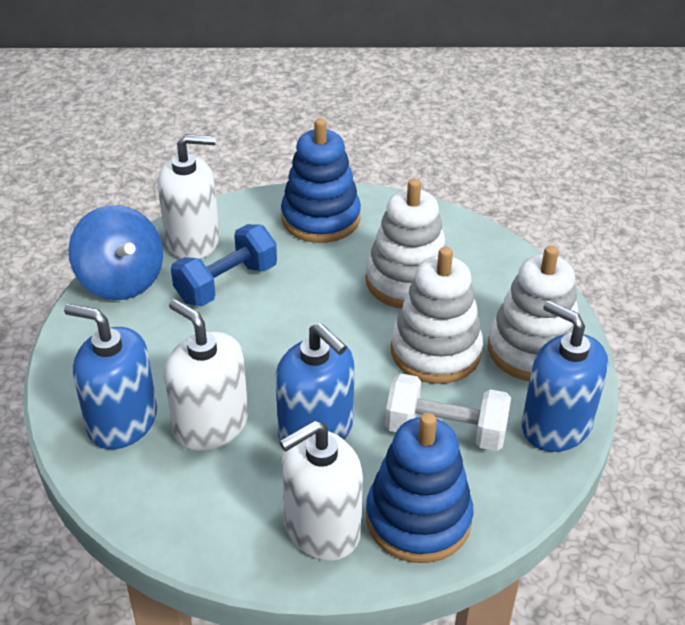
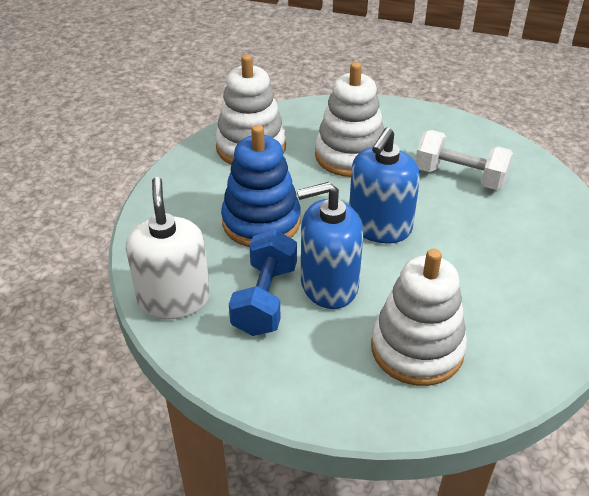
blue soap dispenser: 3 -> 2
blue spinning top: 1 -> 0
blue stacking toy: 2 -> 1
white soap dispenser: 3 -> 1

